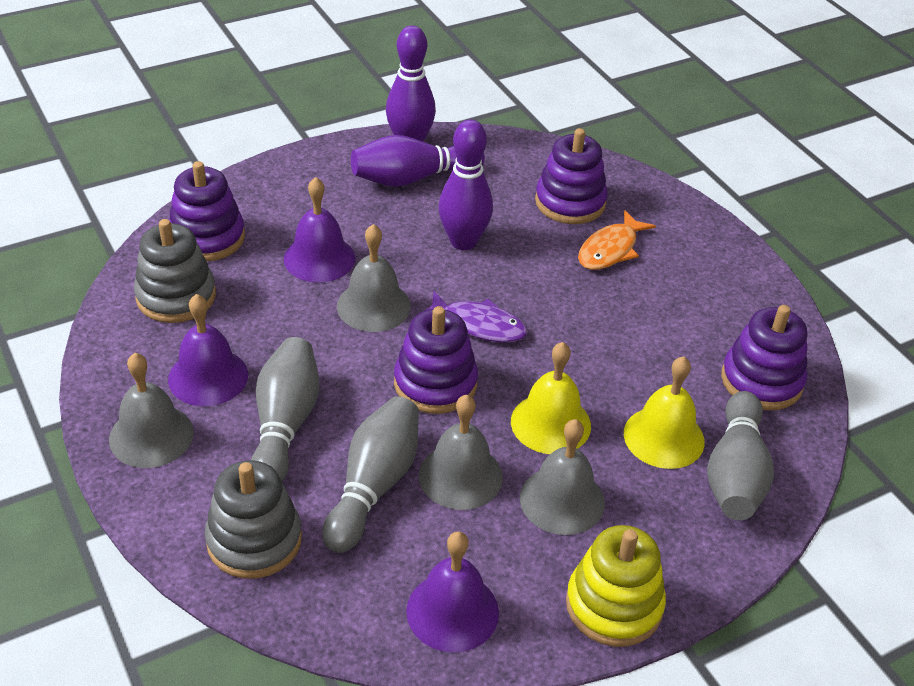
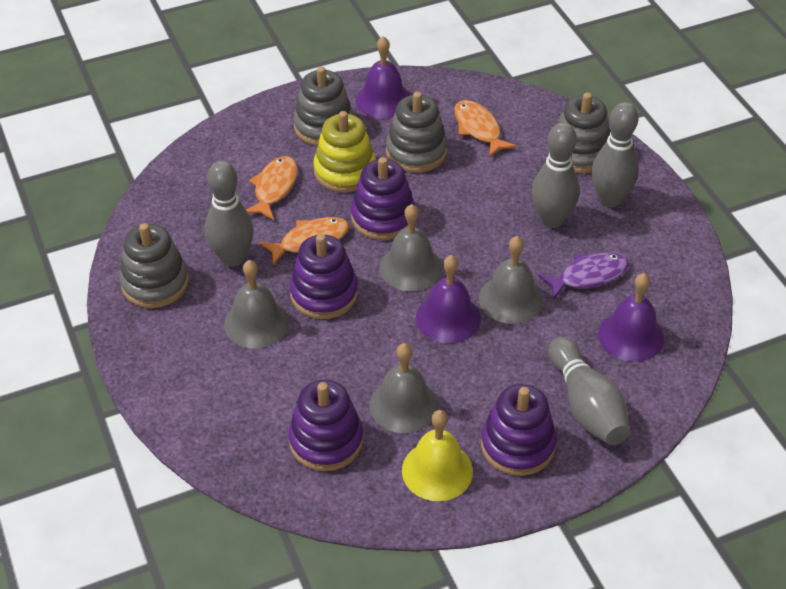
grey bowling pin: 3 -> 4
grey stacking toy: 2 -> 4
orange fish: 1 -> 3
purple bowling pin: 3 -> 0
yellow bell: 2 -> 1

